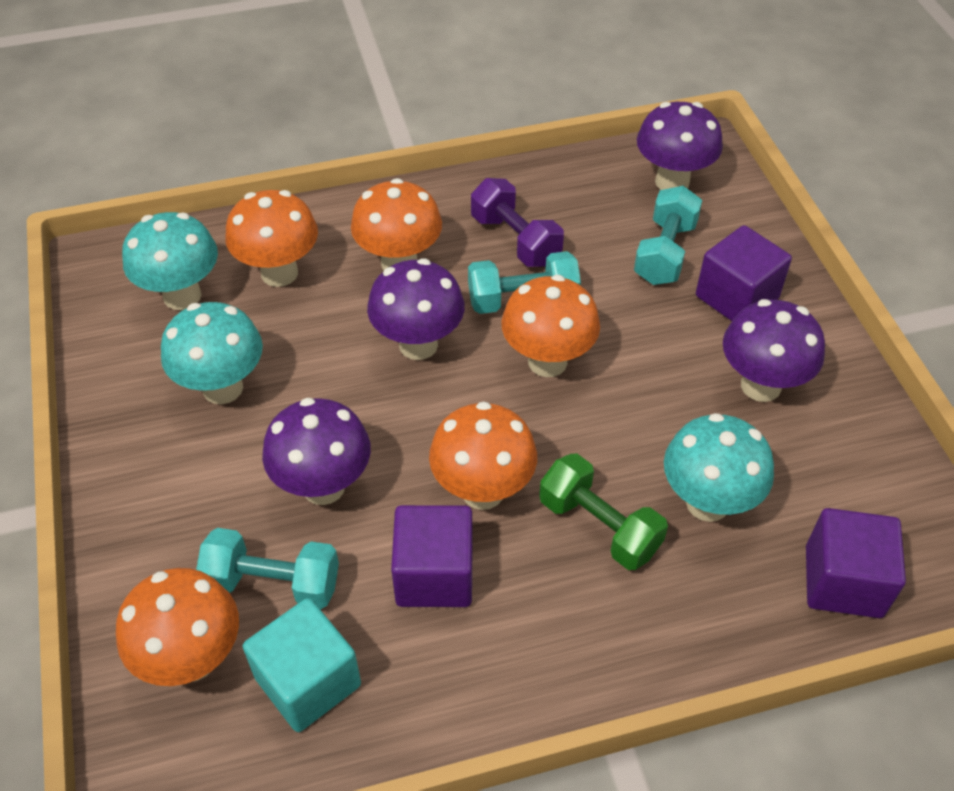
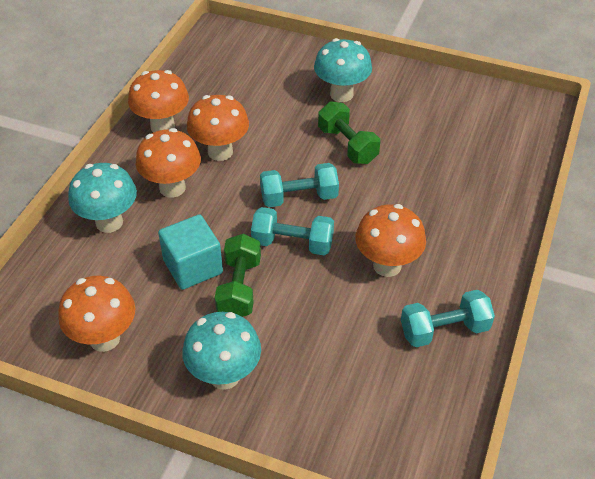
green dumbbell: 1 -> 2
purple cube: 3 -> 0
purple dumbbell: 1 -> 0
purple mushroom: 4 -> 0

